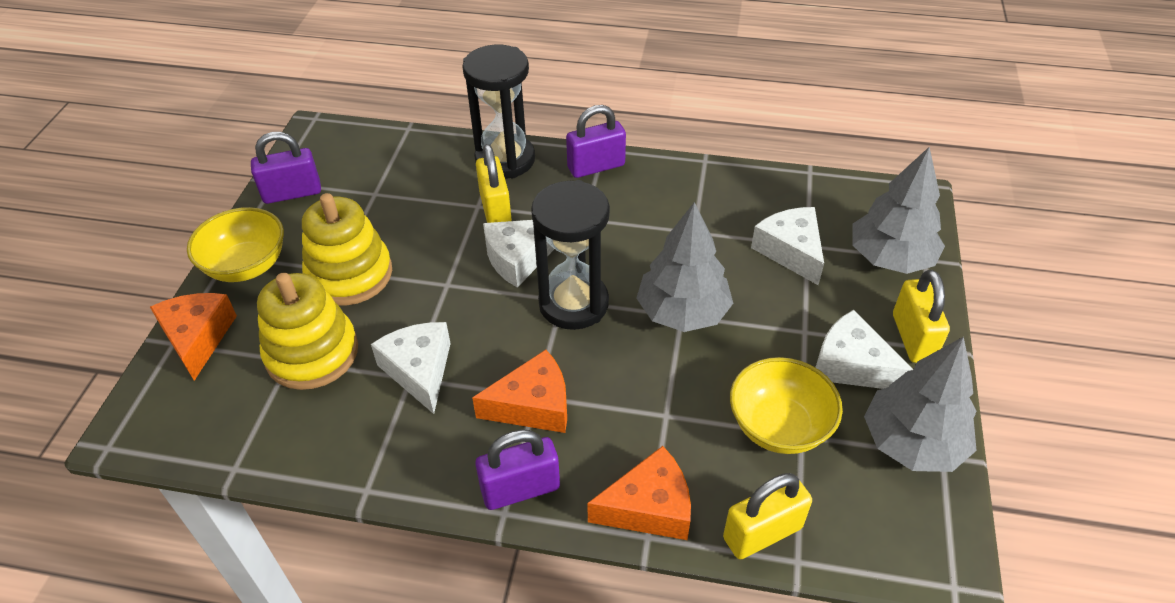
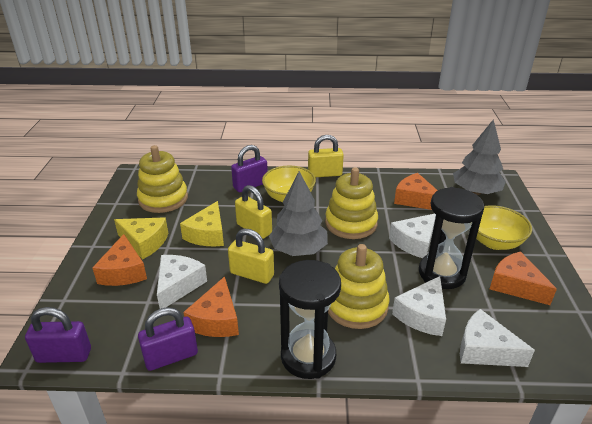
grey tree: 3 -> 2
orange cheese: 3 -> 4
yellow cheese: 0 -> 2
yellow stacking toy: 2 -> 3

